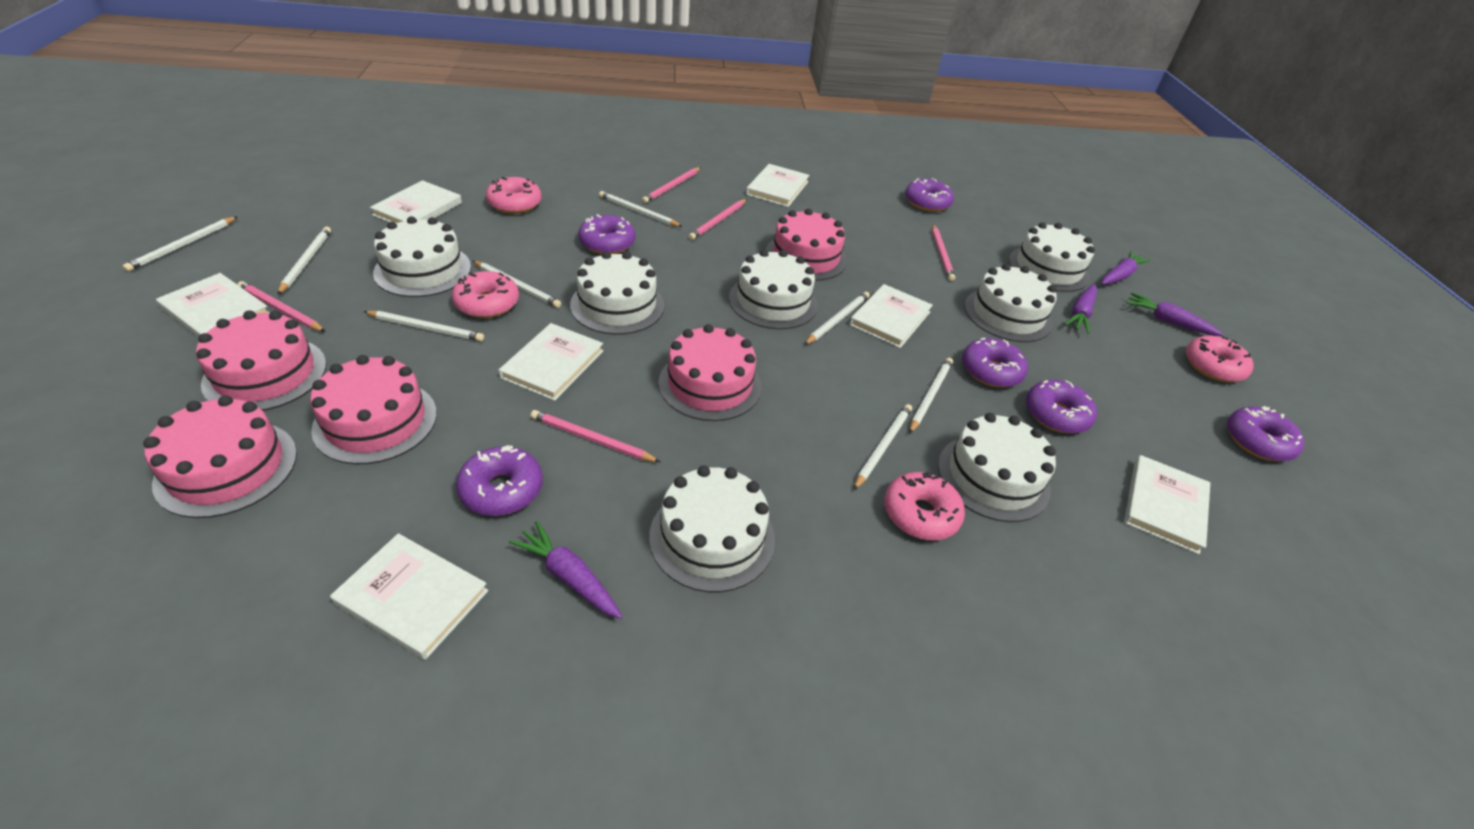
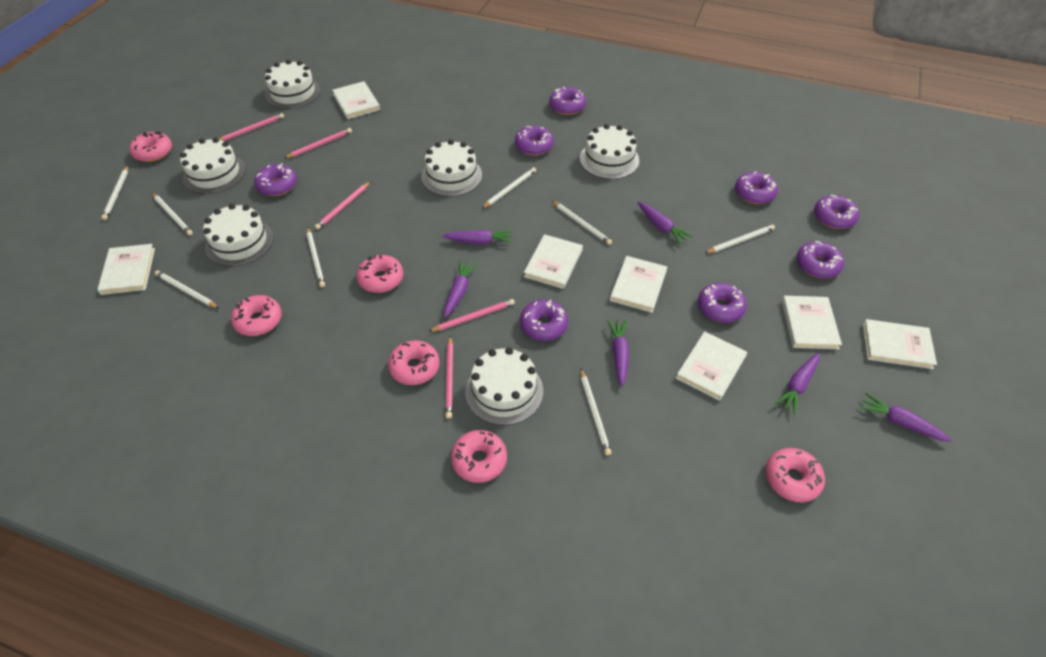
pink cake: 5 -> 0
pink donut: 4 -> 6
purple carrot: 4 -> 6
purple donut: 6 -> 8
white cake: 7 -> 6

